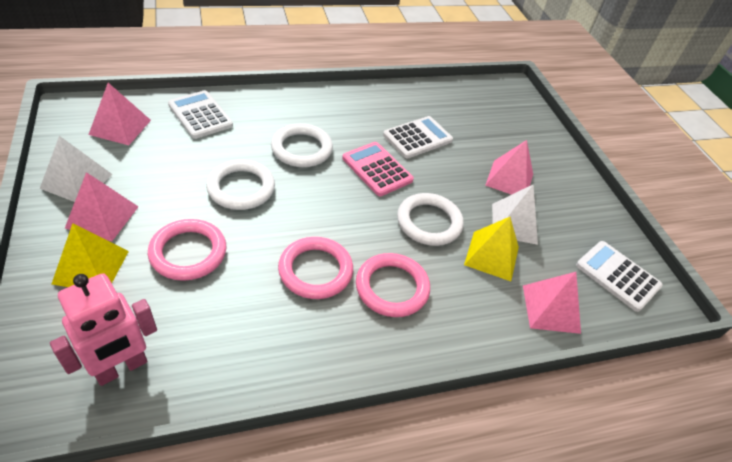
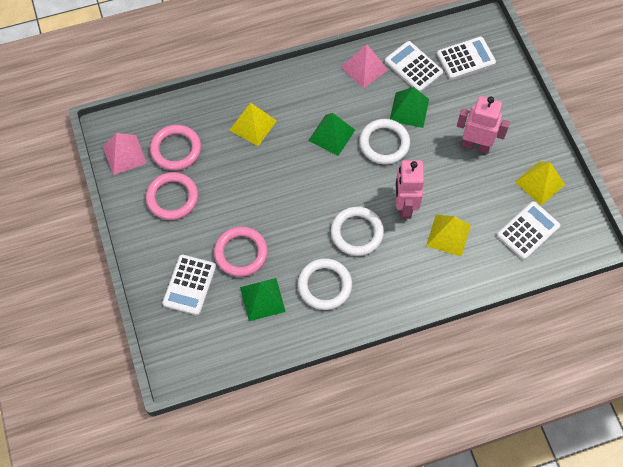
green pyramid: 0 -> 3
pink calculator: 1 -> 0
pink pyramid: 4 -> 2
pink robot: 1 -> 2
white calculator: 3 -> 4
white pyramid: 2 -> 0
yellow pyramid: 2 -> 3

